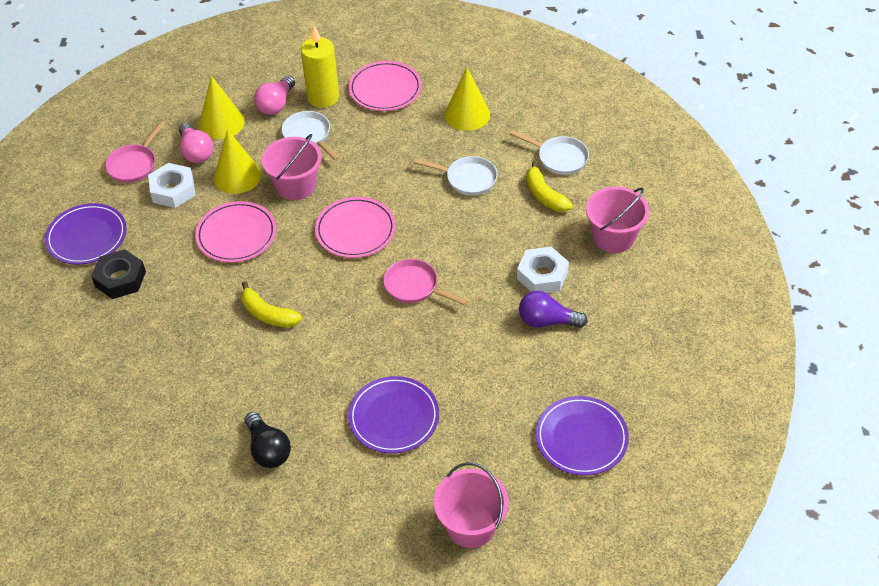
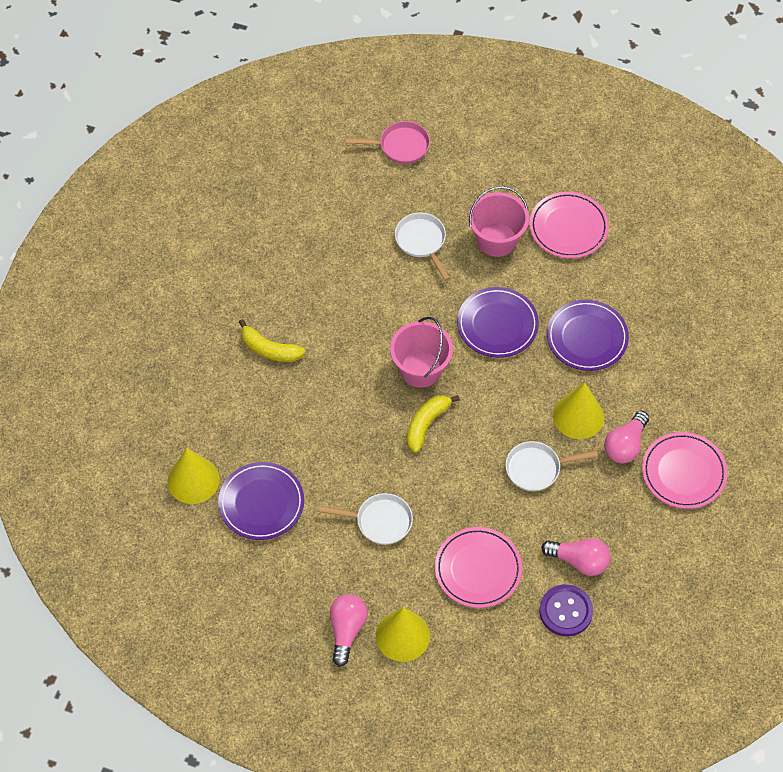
black light bulb: 1 -> 0
black nut: 1 -> 0
pink bucket: 3 -> 2
pink light bulb: 2 -> 3
pink pan: 2 -> 1
purple button: 0 -> 1
purple light bulb: 1 -> 0
white nut: 2 -> 0
yellow candle: 1 -> 0

